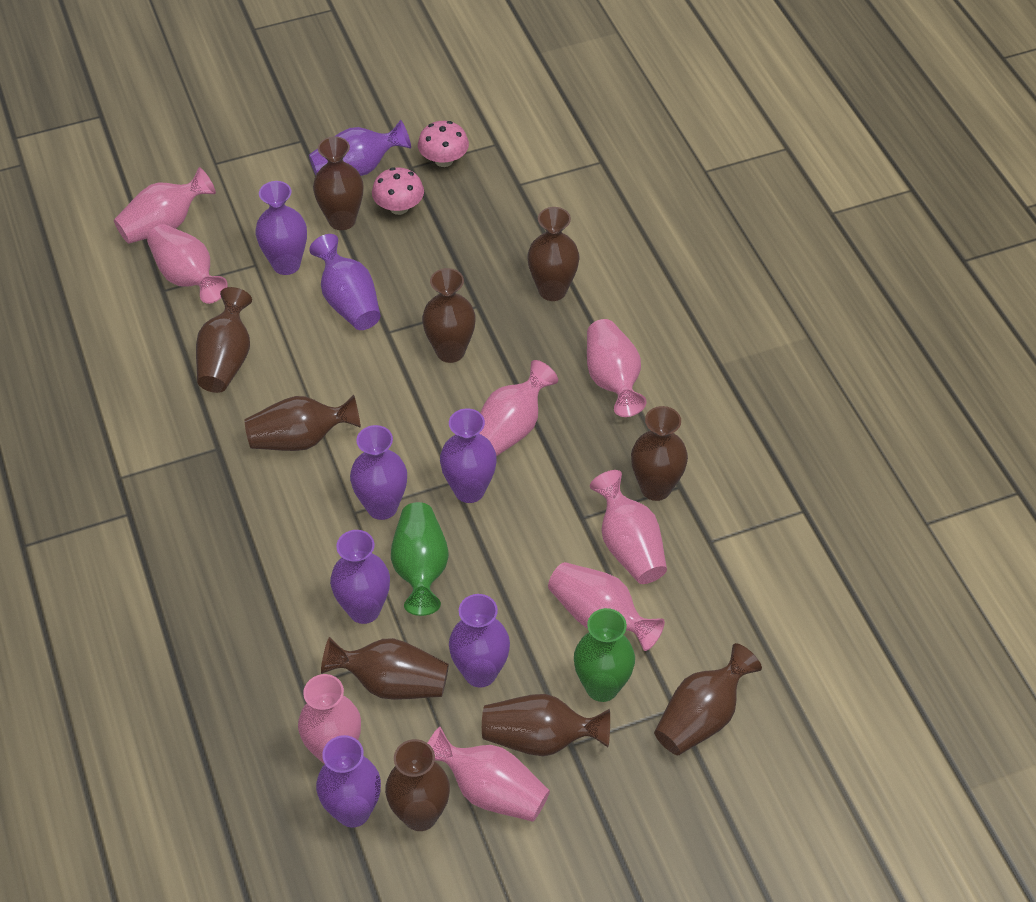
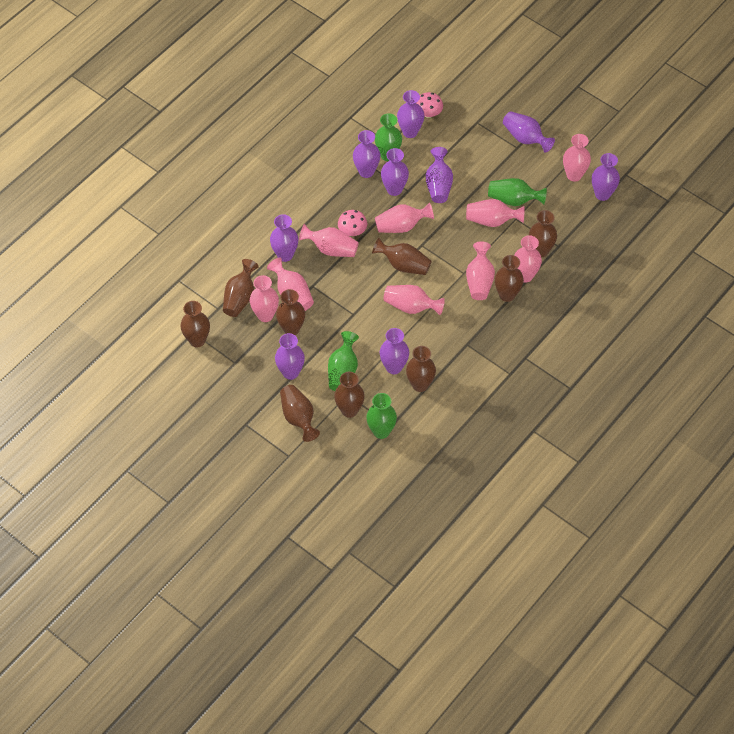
brown vase: 10 -> 9
green vase: 2 -> 4
pink vase: 8 -> 9
purple vase: 8 -> 9

